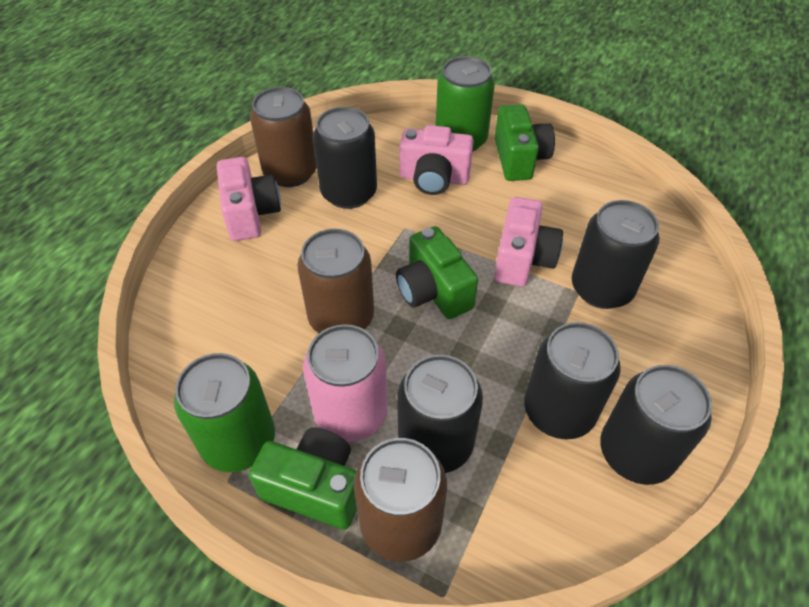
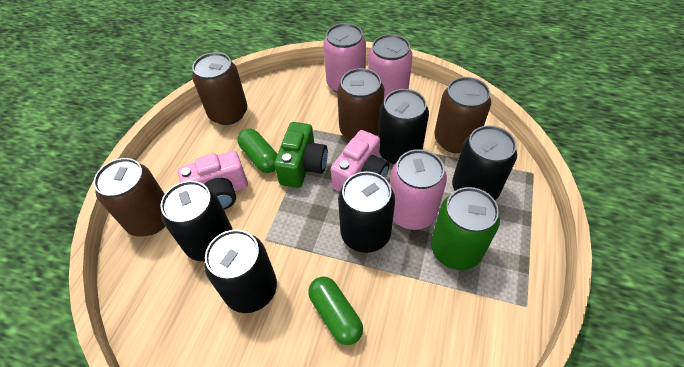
brown can: 3 -> 4
green camera: 3 -> 1
green can: 2 -> 1
green capsule: 0 -> 2
pink camera: 3 -> 2
pink can: 1 -> 3

